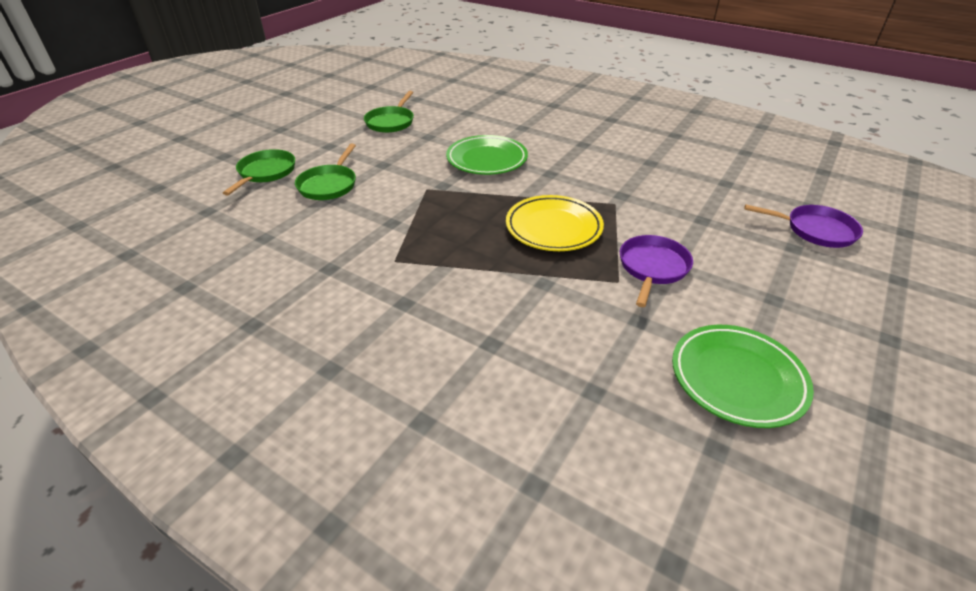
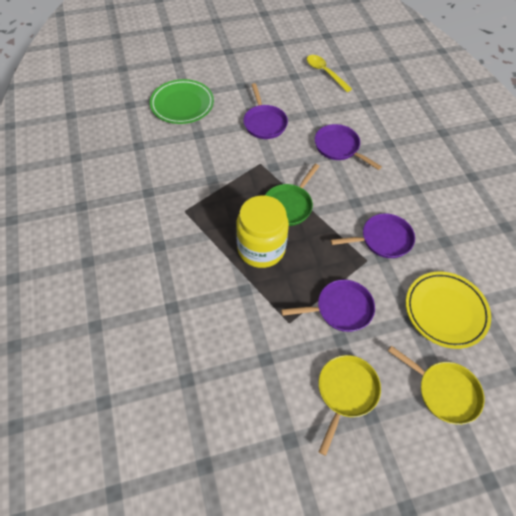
green pan: 3 -> 1
green plate: 2 -> 1
purple pan: 2 -> 4
yellow jar: 0 -> 1
yellow pan: 0 -> 2
yellow spoon: 0 -> 1

